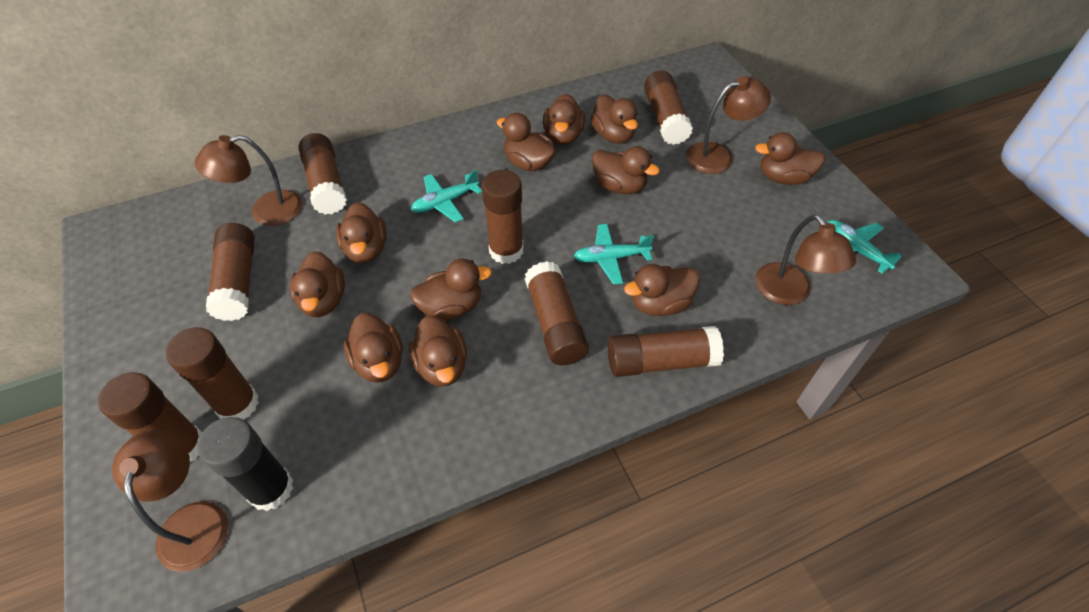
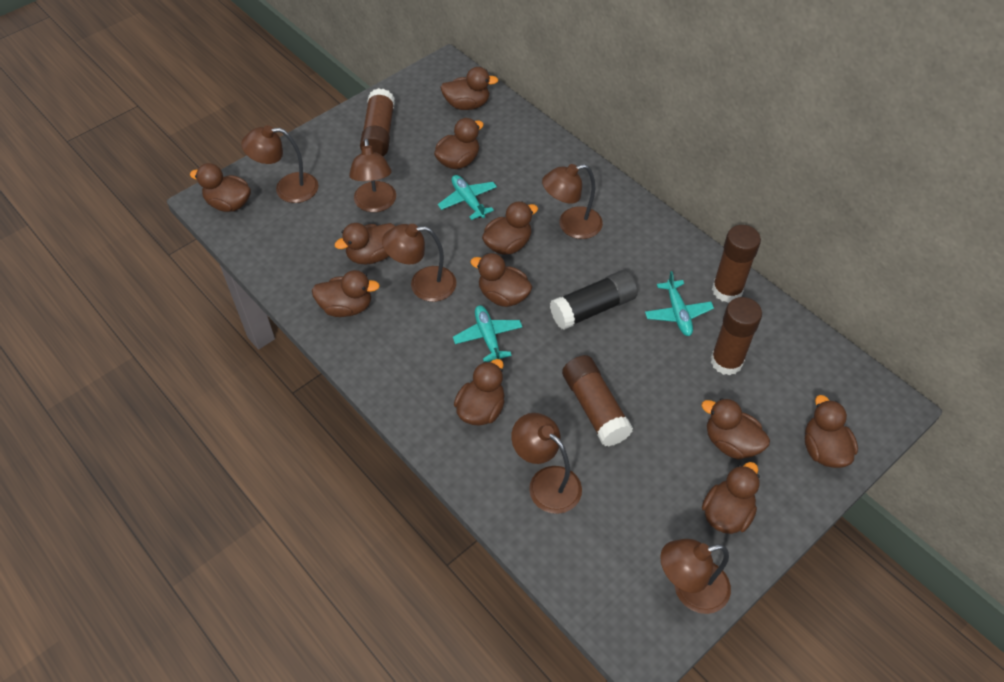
brown glue stick: 8 -> 4
brown lamp: 4 -> 6

